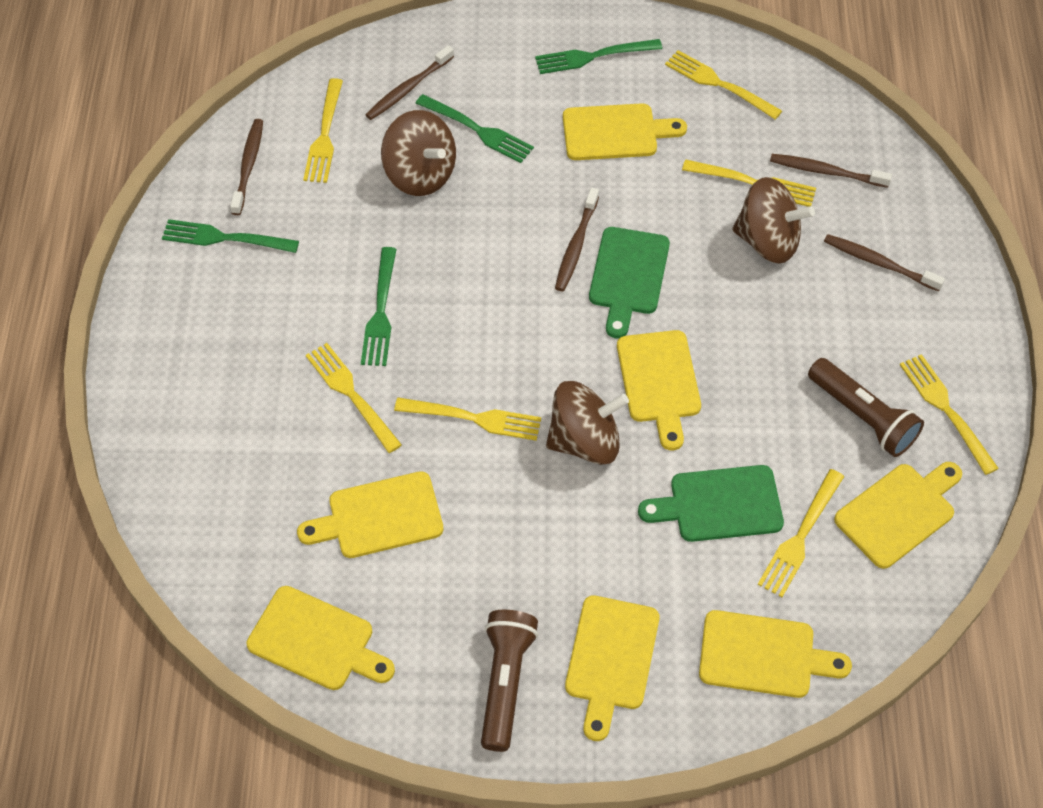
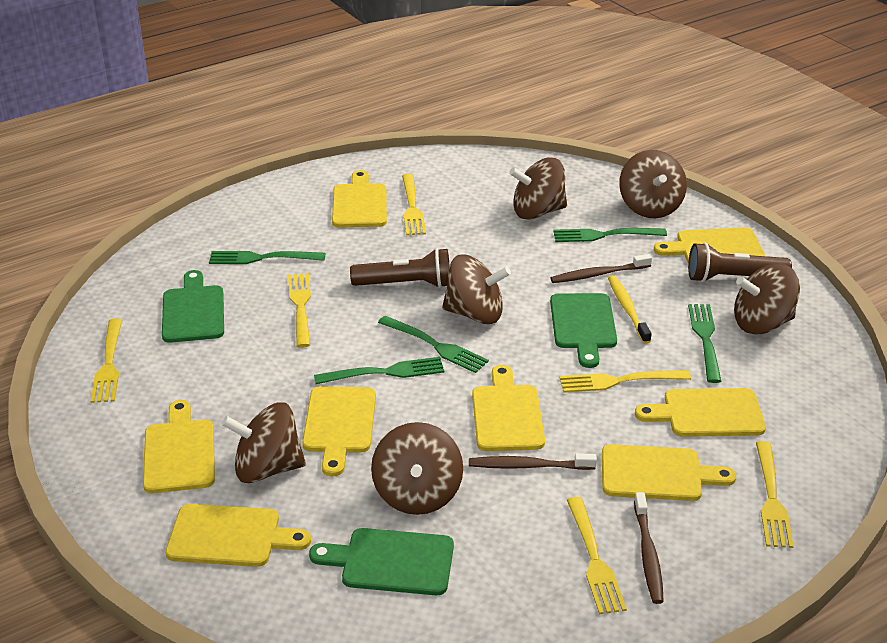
brown spinning top: 3 -> 6
brown toothbrush: 5 -> 3
green cutting board: 2 -> 3
green fork: 4 -> 5
yellow cutting board: 7 -> 8
yellow fork: 7 -> 6
yellow toothbrush: 0 -> 1

